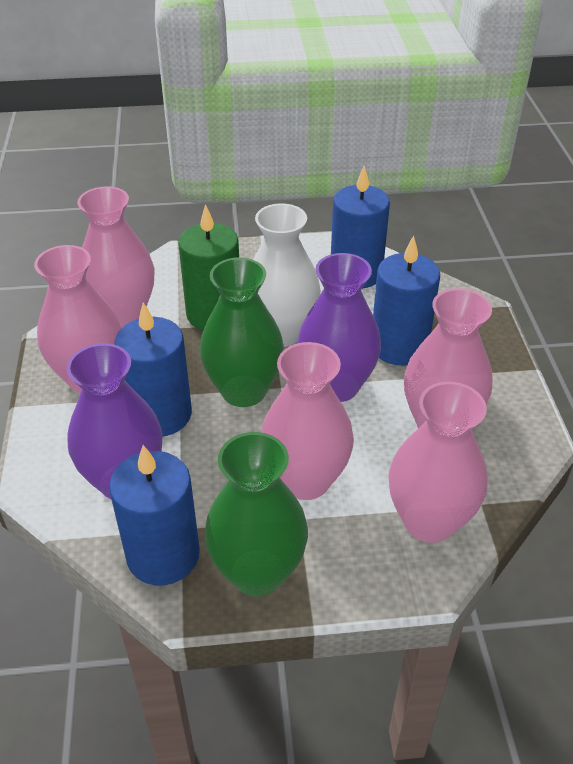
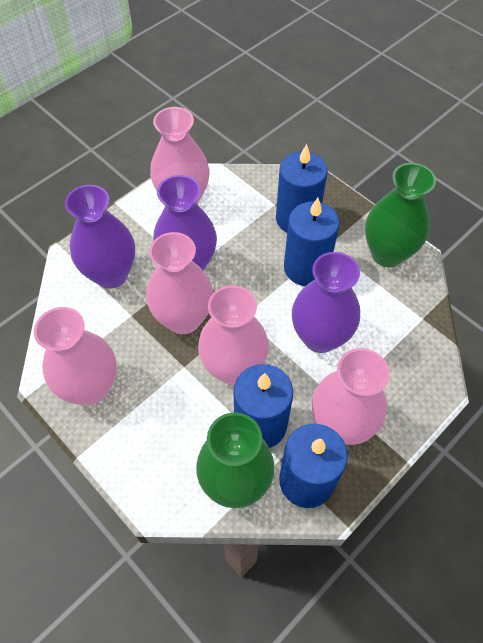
green candle: 1 -> 0
purple vase: 2 -> 3
white vase: 1 -> 0

